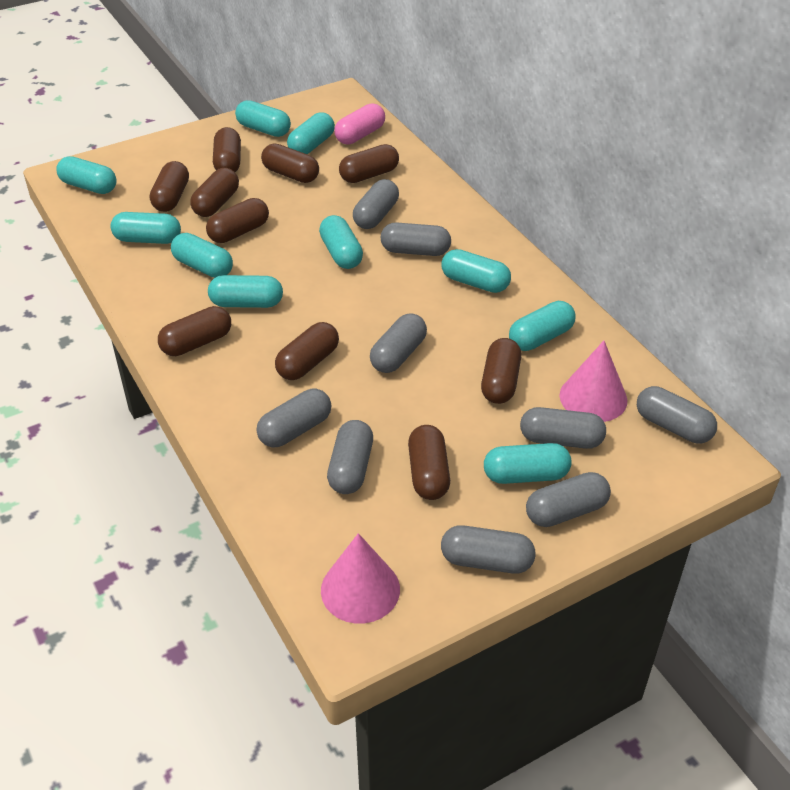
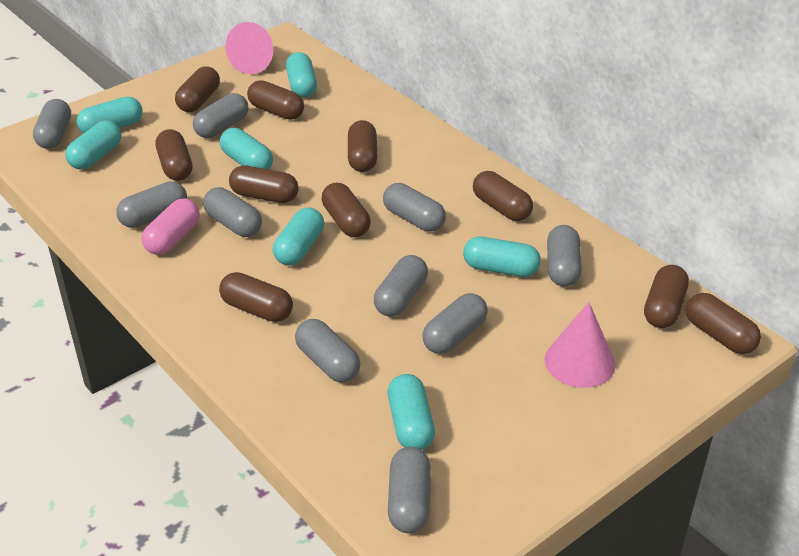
grey capsule: 9 -> 10
turquoise capsule: 10 -> 7

